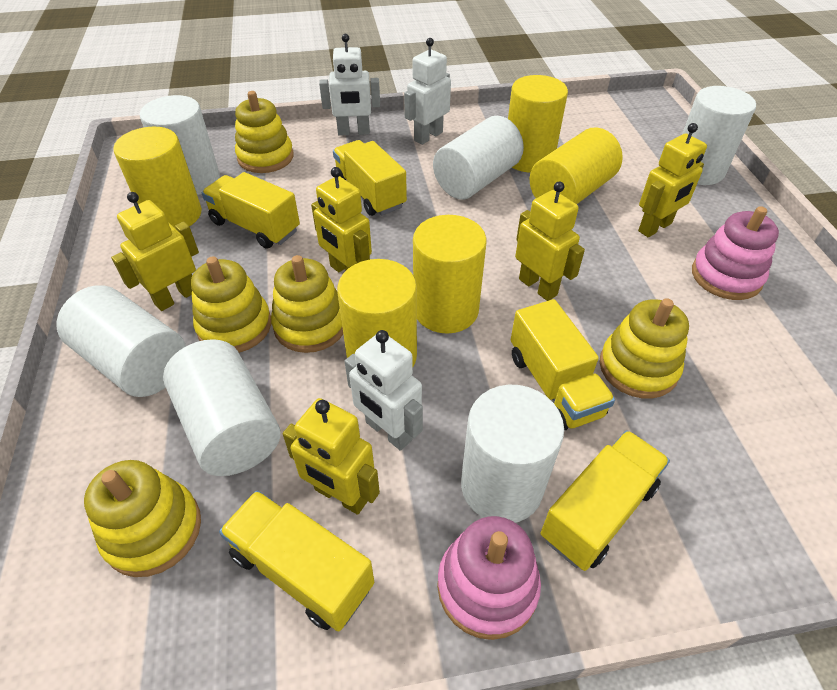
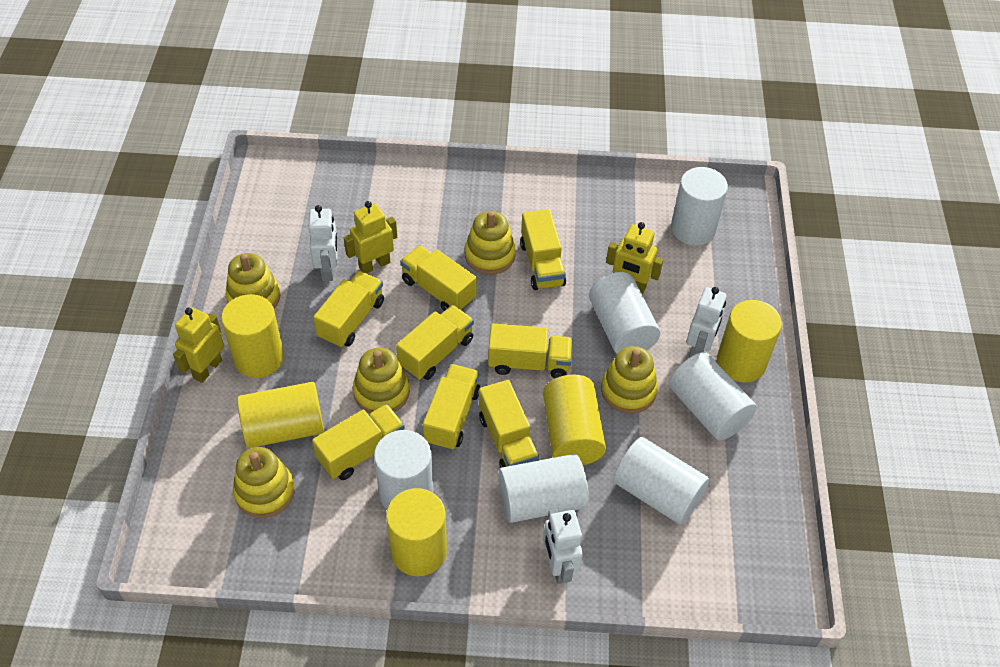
pink stacking toy: 2 -> 0
yellow robot: 5 -> 3
yellow truck: 5 -> 8

